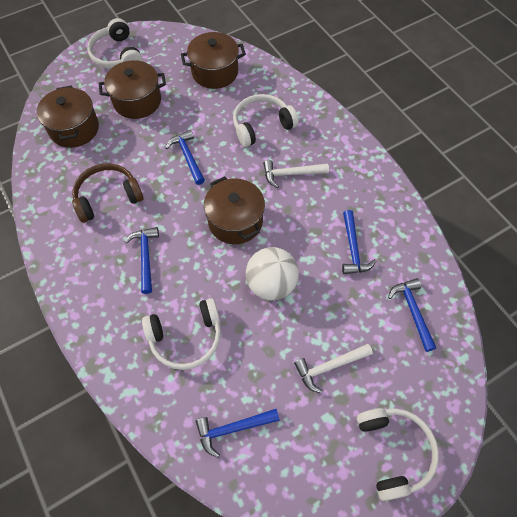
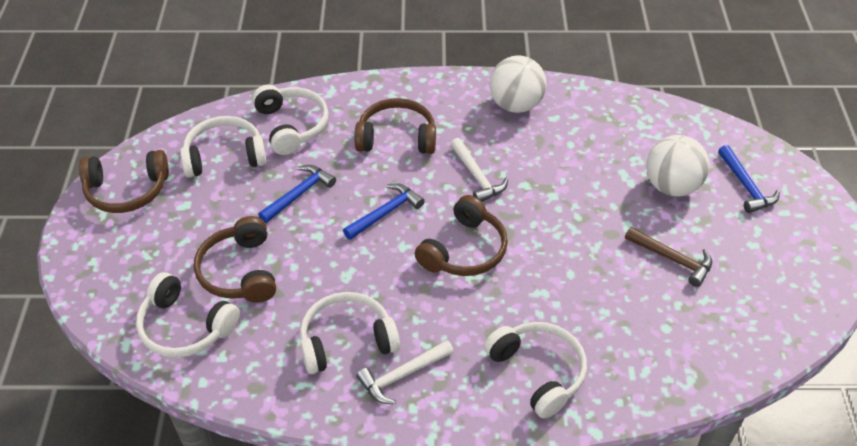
blue hammer: 5 -> 3
brown hammer: 0 -> 1
brown headphones: 1 -> 4
brown pot: 4 -> 0
white ball: 1 -> 2
white headphones: 4 -> 5

